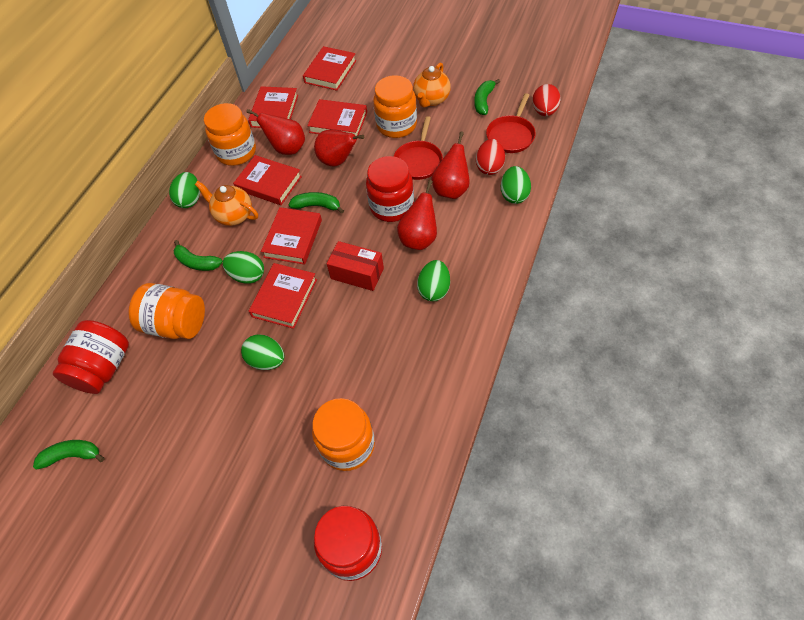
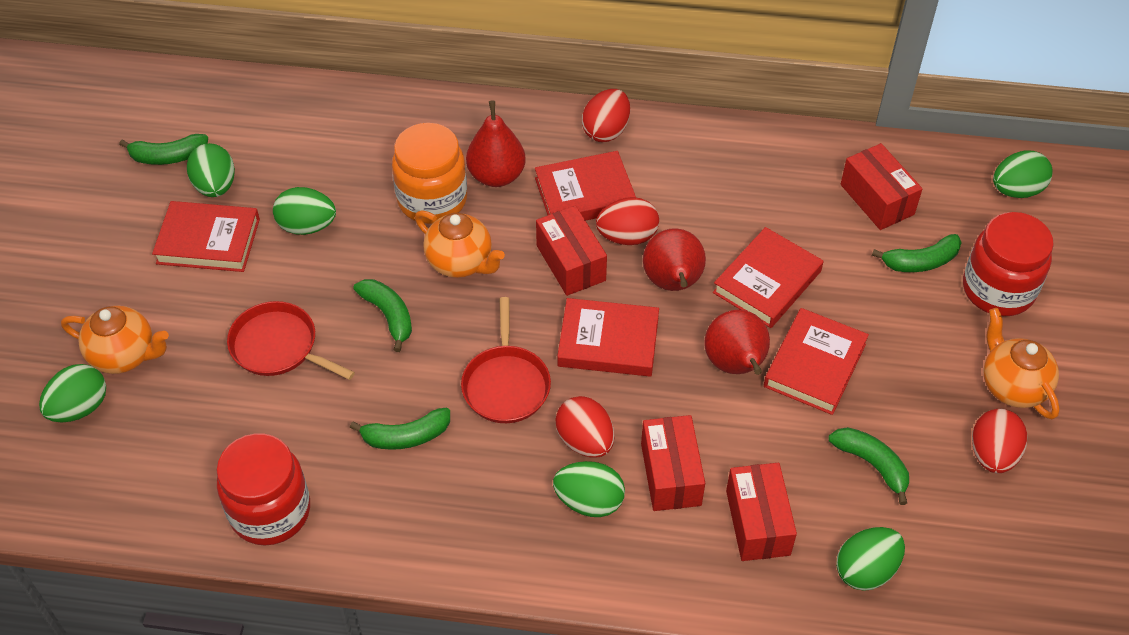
green banana: 4 -> 5
green egg: 5 -> 6
orange jar: 4 -> 1
orange teapot: 2 -> 3
red book: 6 -> 5
red box: 1 -> 4
red egg: 2 -> 4
red jar: 3 -> 2
red pear: 4 -> 3

